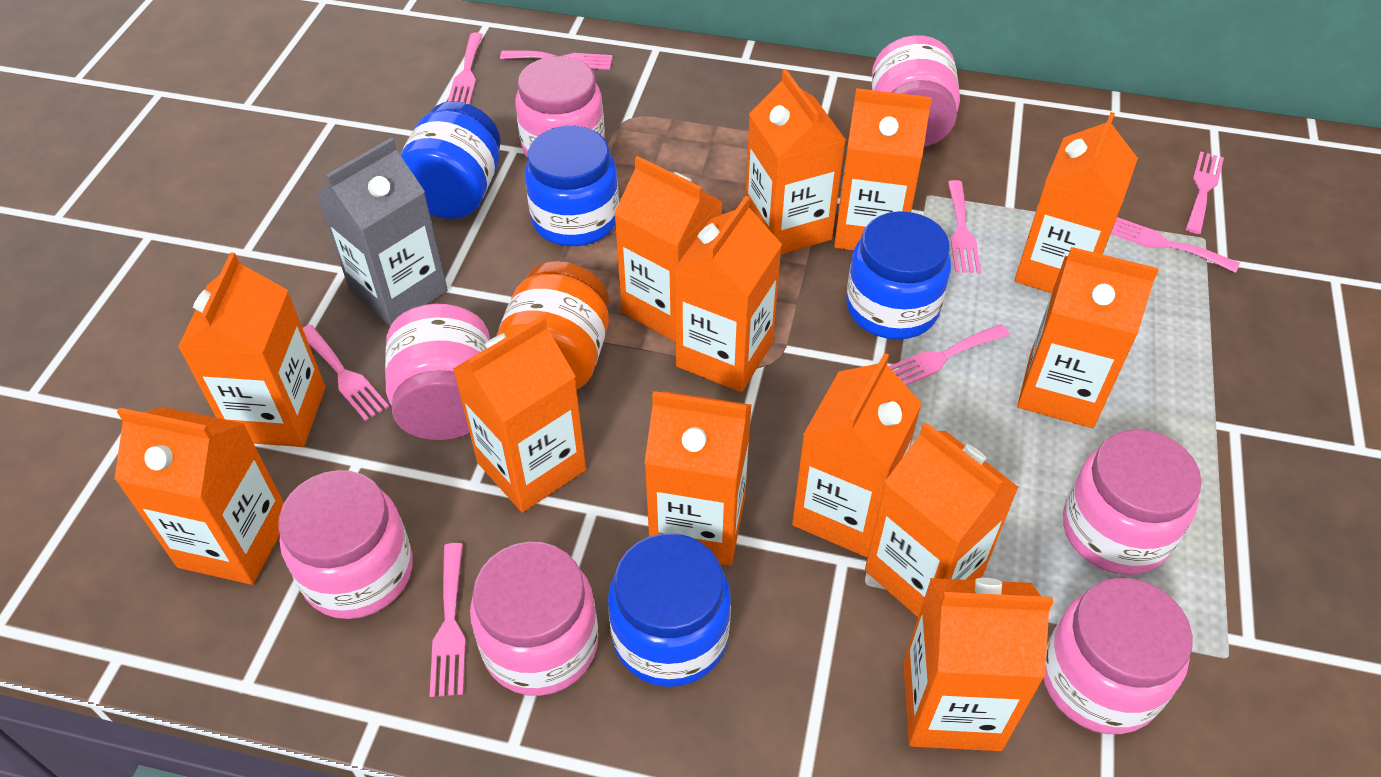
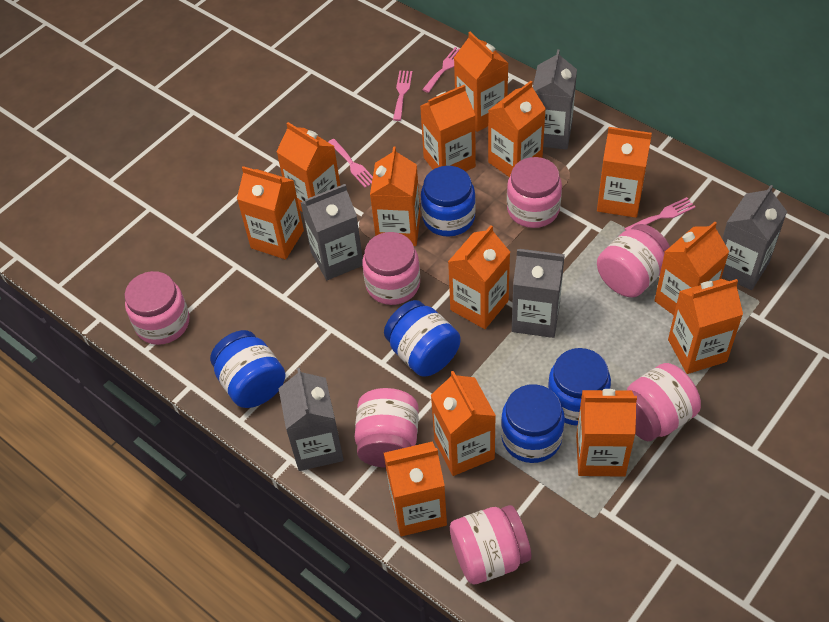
blue jar: 4 -> 5
grey carton: 1 -> 5
orange jar: 1 -> 0
pink fork: 8 -> 4

